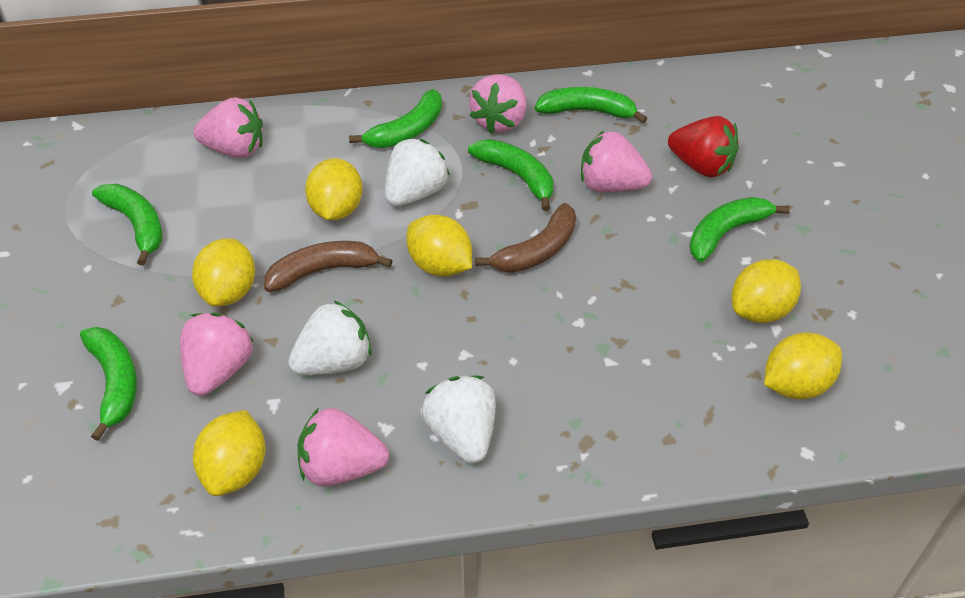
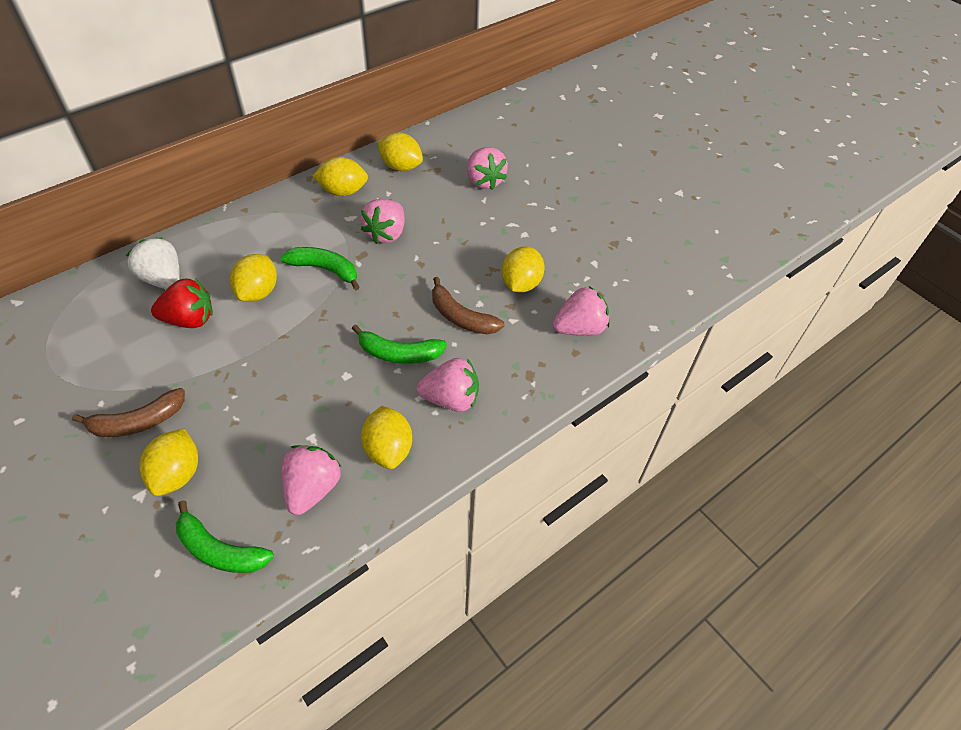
green banana: 6 -> 3
white strawberry: 3 -> 1

